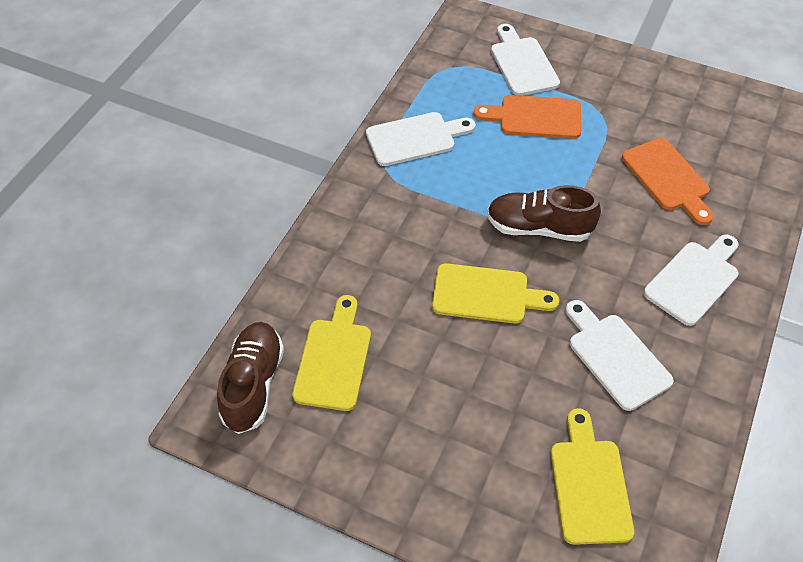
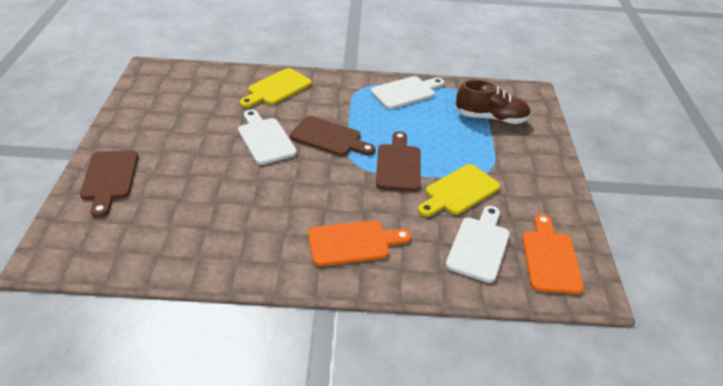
brown cutting board: 0 -> 3
brown shoe: 2 -> 1
white cutting board: 4 -> 3
yellow cutting board: 3 -> 2

